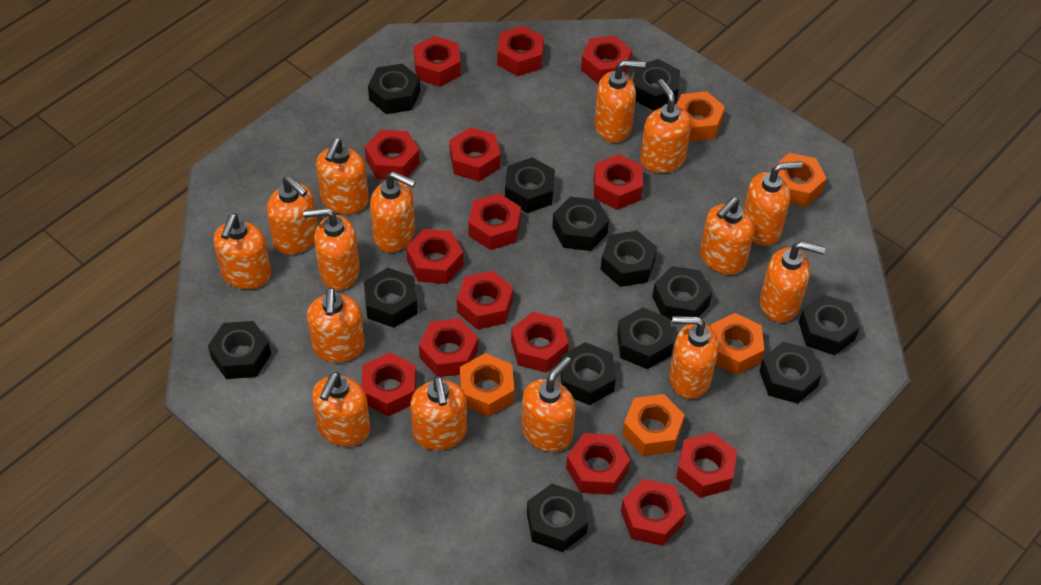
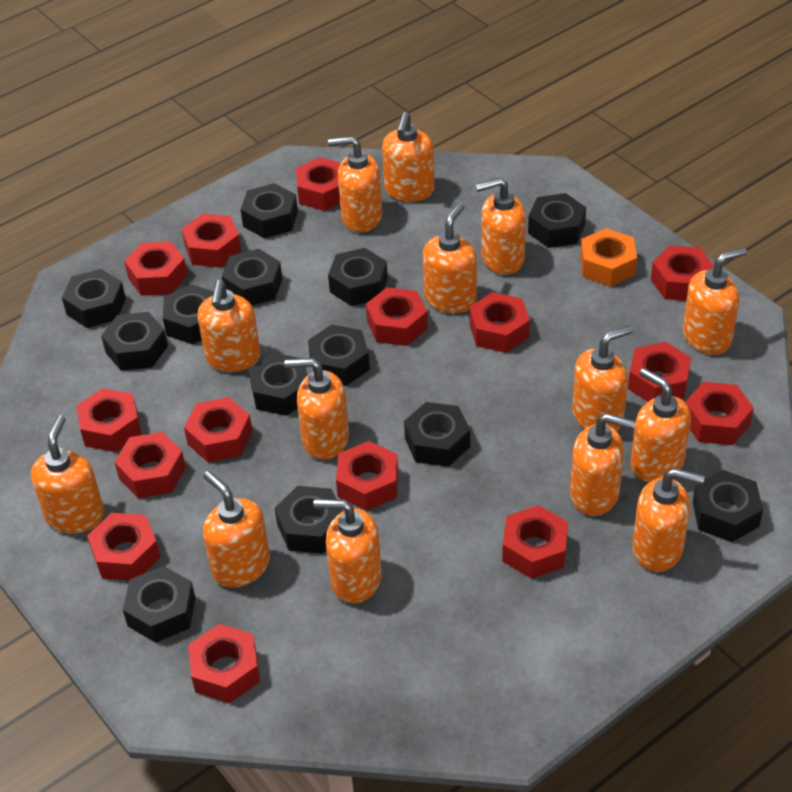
orange nut: 5 -> 1
orange soap dispenser: 15 -> 14

